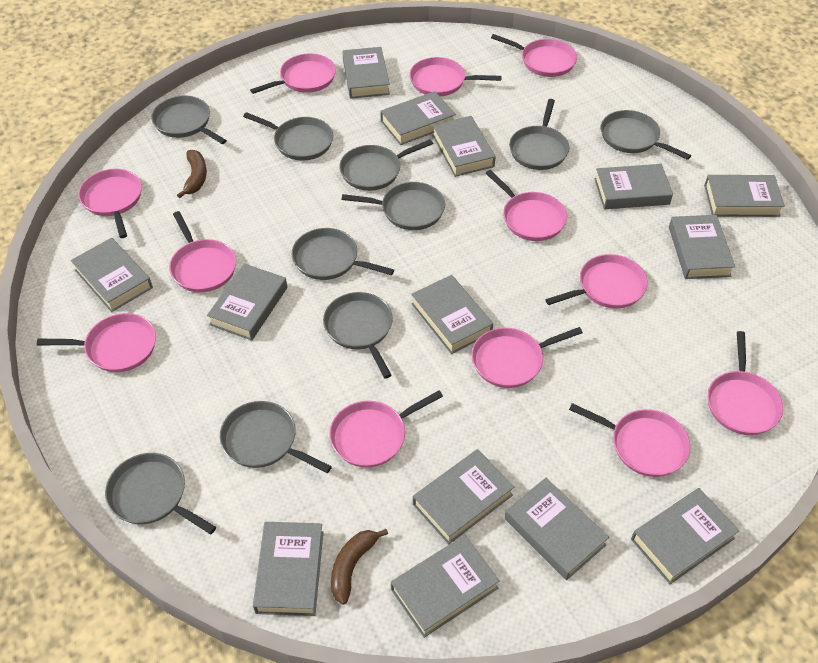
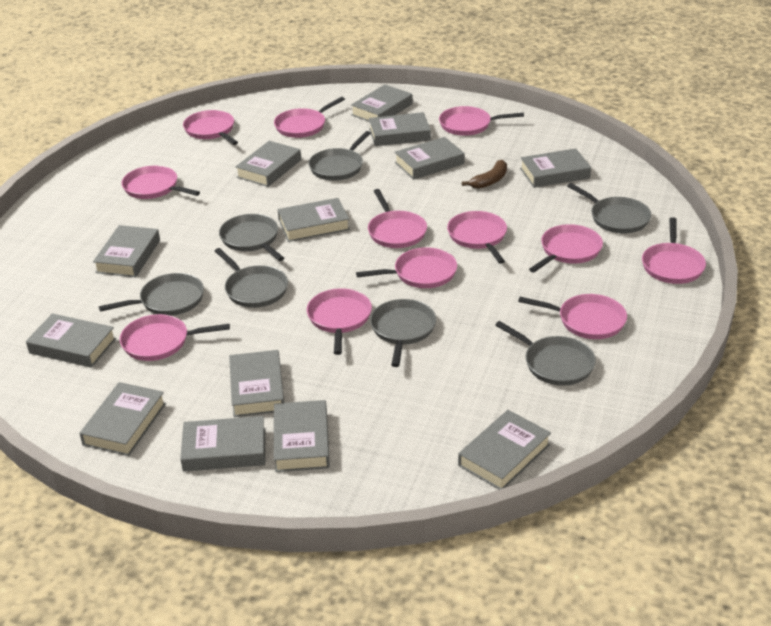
brown banana: 2 -> 1
grey book: 14 -> 13
grey pan: 10 -> 7

